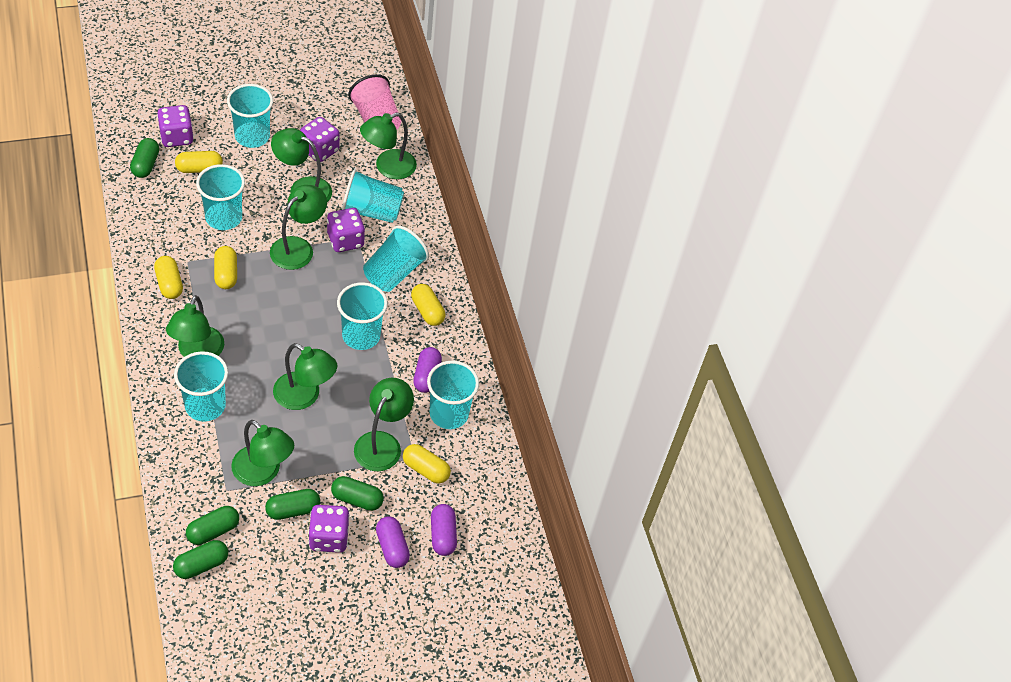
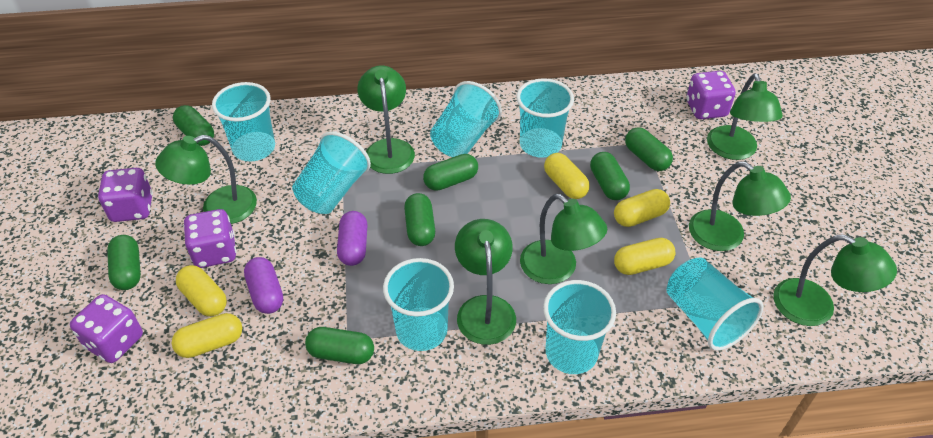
green capsule: 5 -> 7
pink cup: 1 -> 0
purple capsule: 3 -> 2

